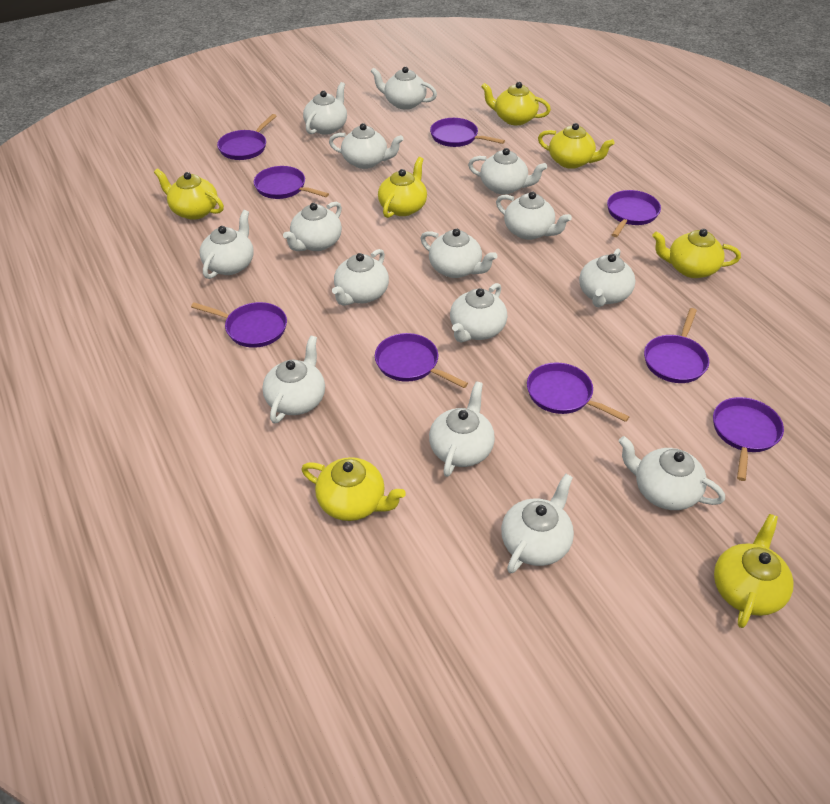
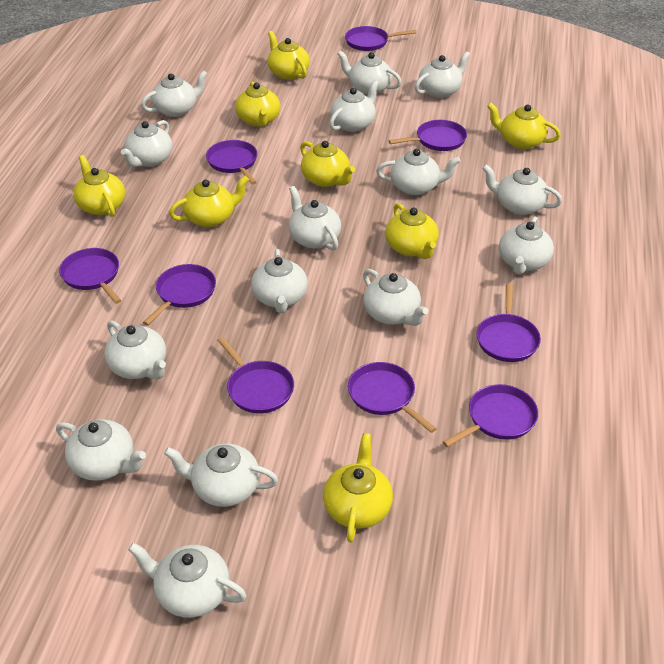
yellow teapot: 7 -> 8

